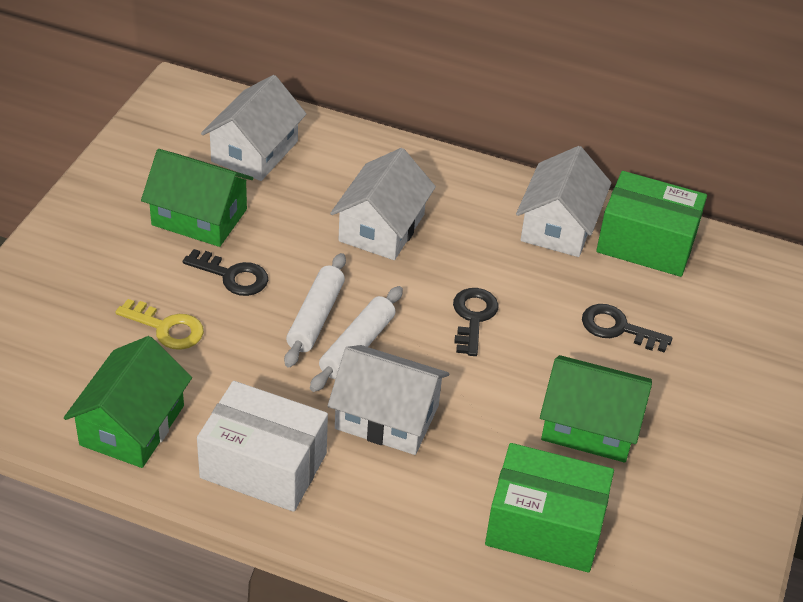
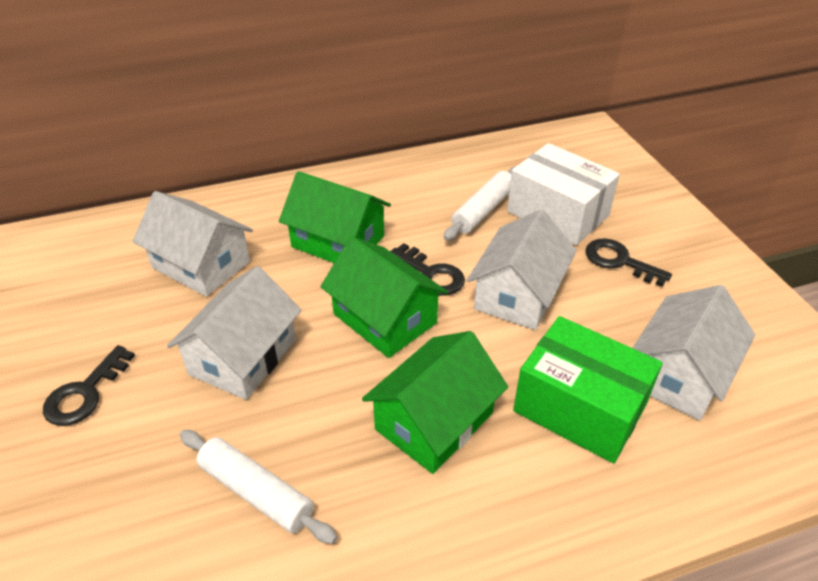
green box: 2 -> 1
yellow key: 1 -> 0

